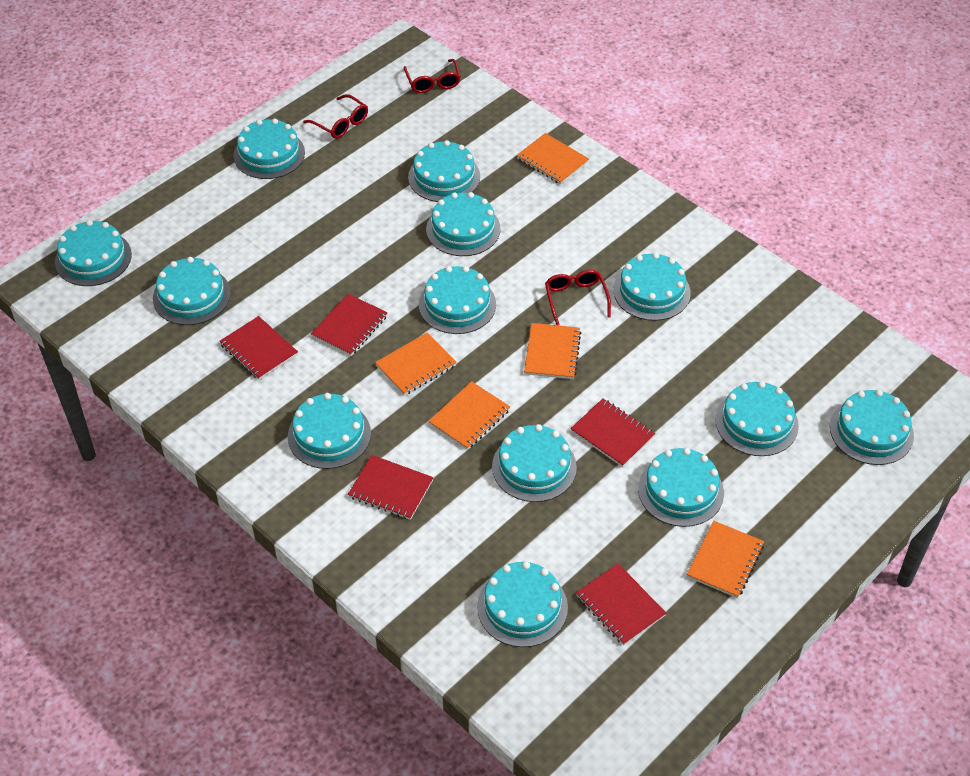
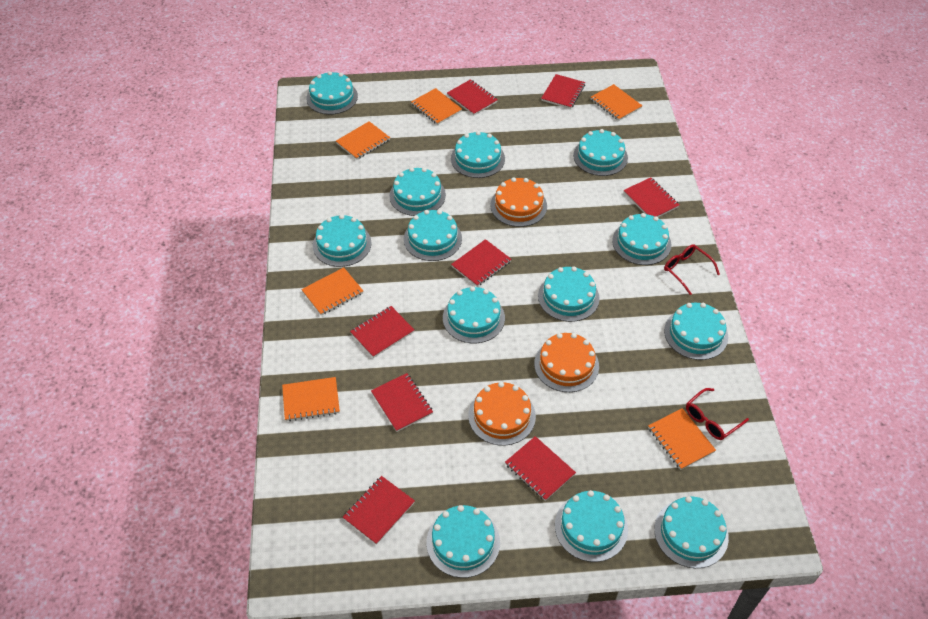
orange cake: 0 -> 3
orange notebook: 5 -> 6
red glasses: 3 -> 2
red notebook: 5 -> 8

